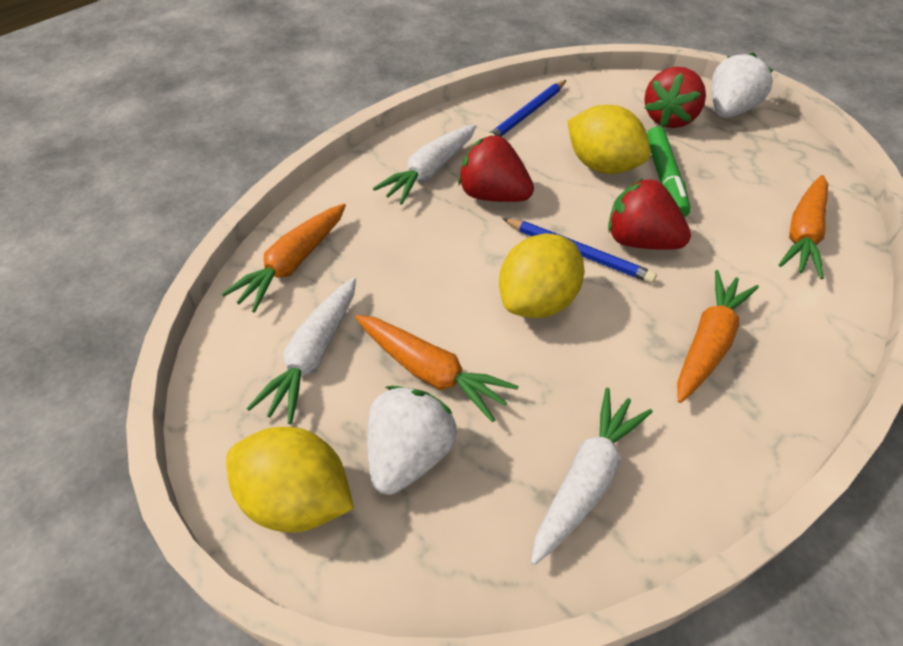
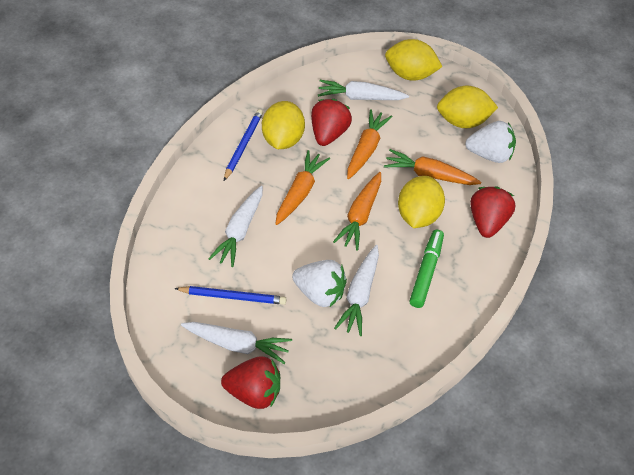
white carrot: 3 -> 4
yellow lemon: 3 -> 4

